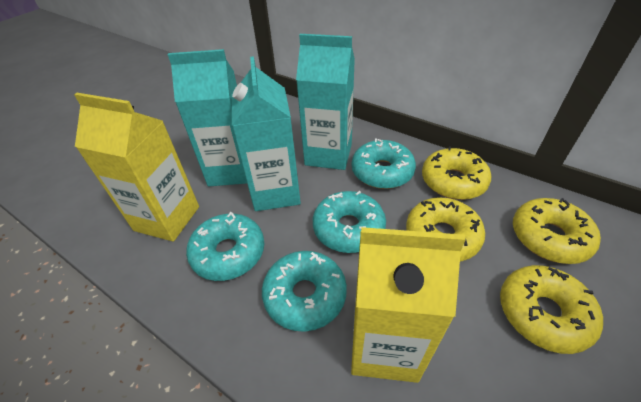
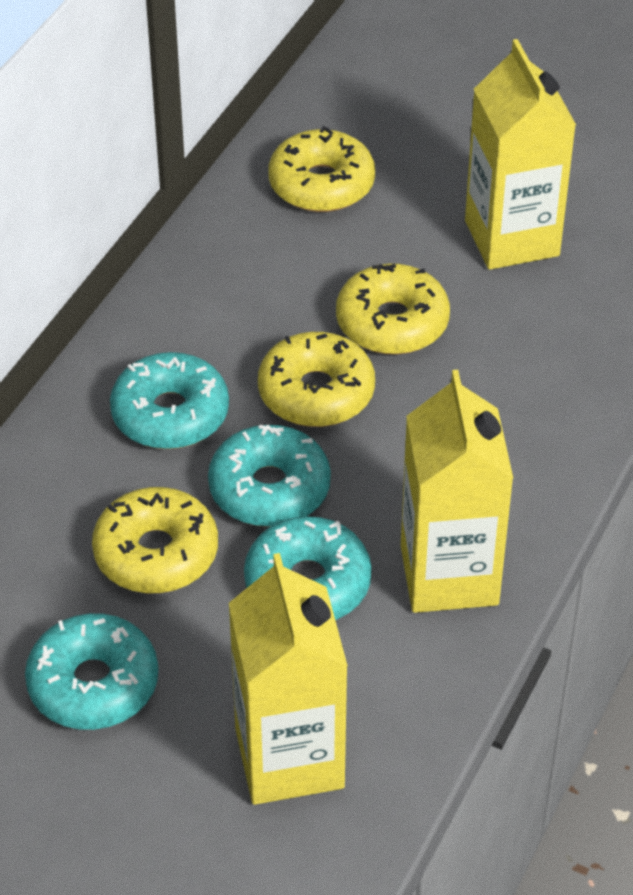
turquoise carton: 3 -> 0
yellow carton: 2 -> 3

